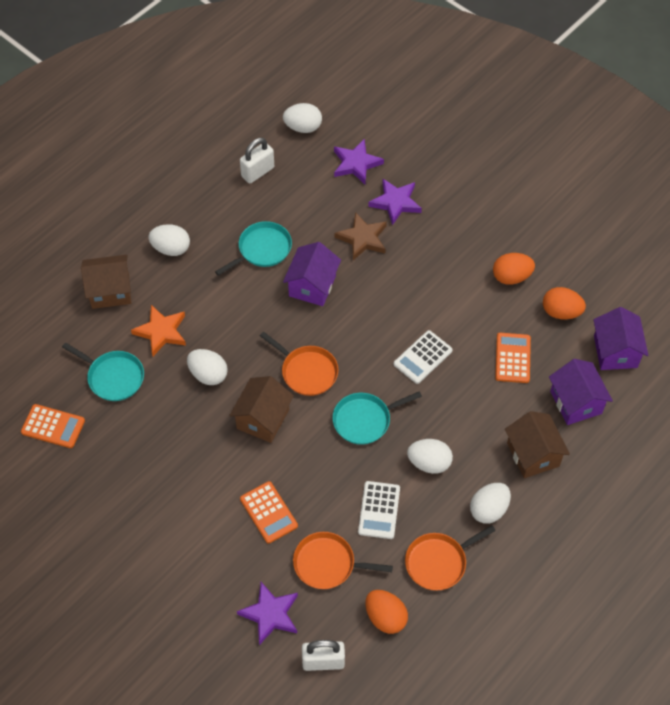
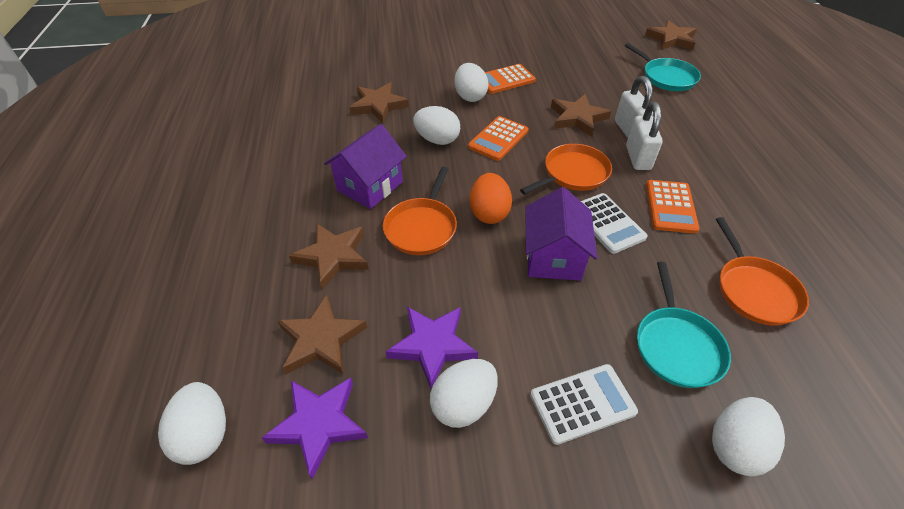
brown house: 3 -> 0
brown star: 1 -> 5
orange egg: 3 -> 1
orange star: 1 -> 0
purple house: 3 -> 2
purple star: 3 -> 2
turquoise pan: 3 -> 2

